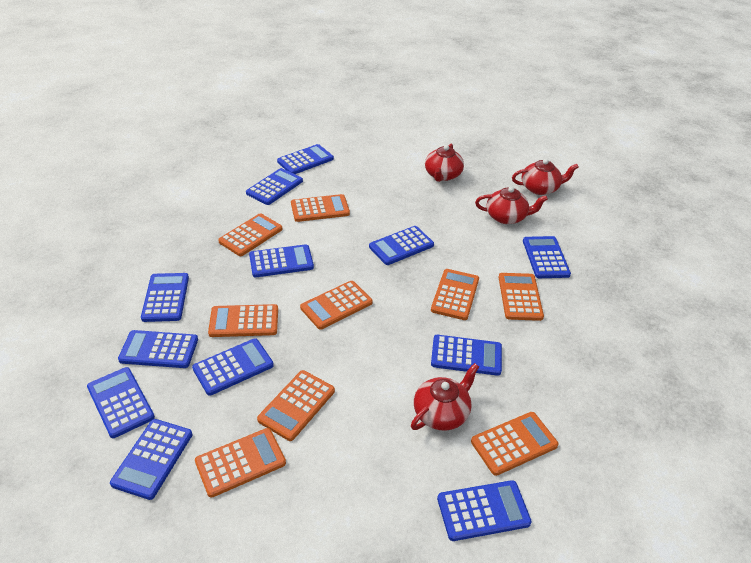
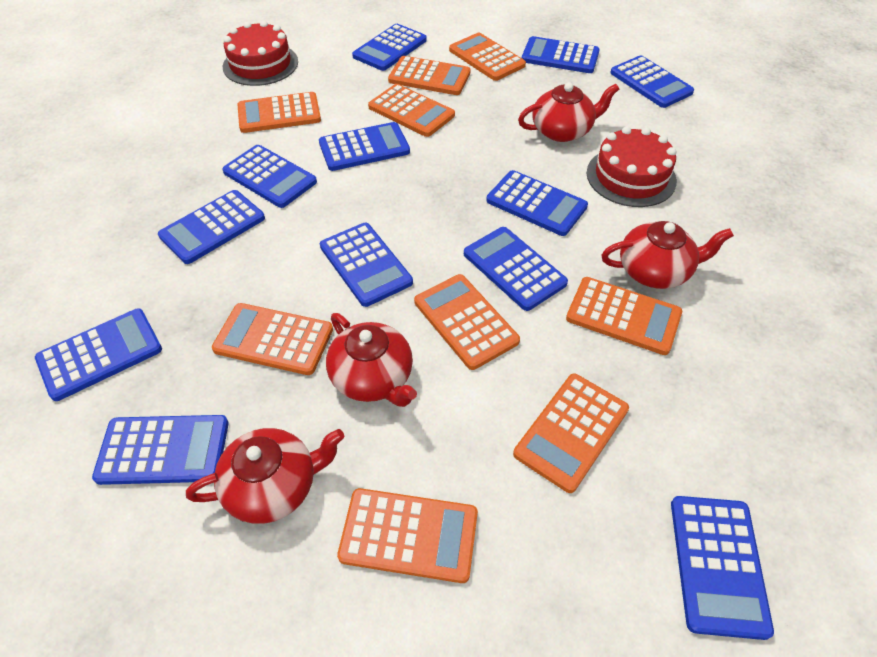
red cake: 0 -> 2

